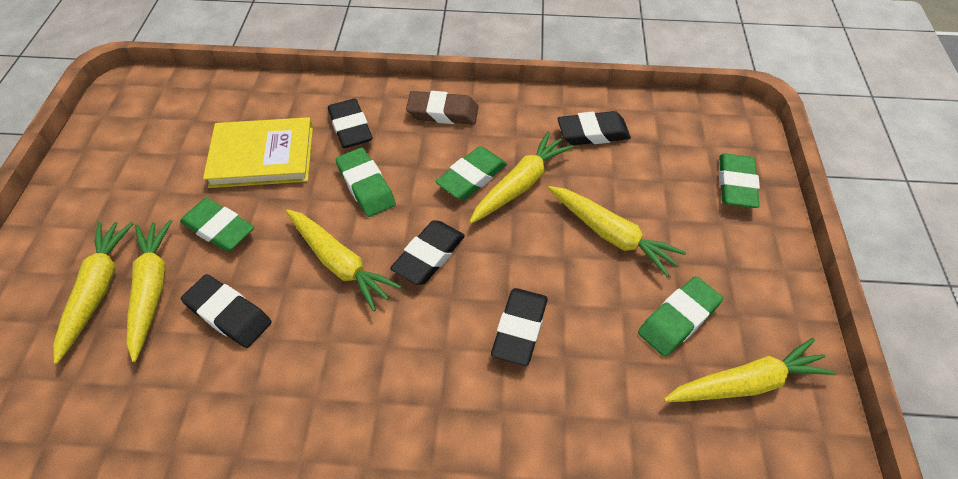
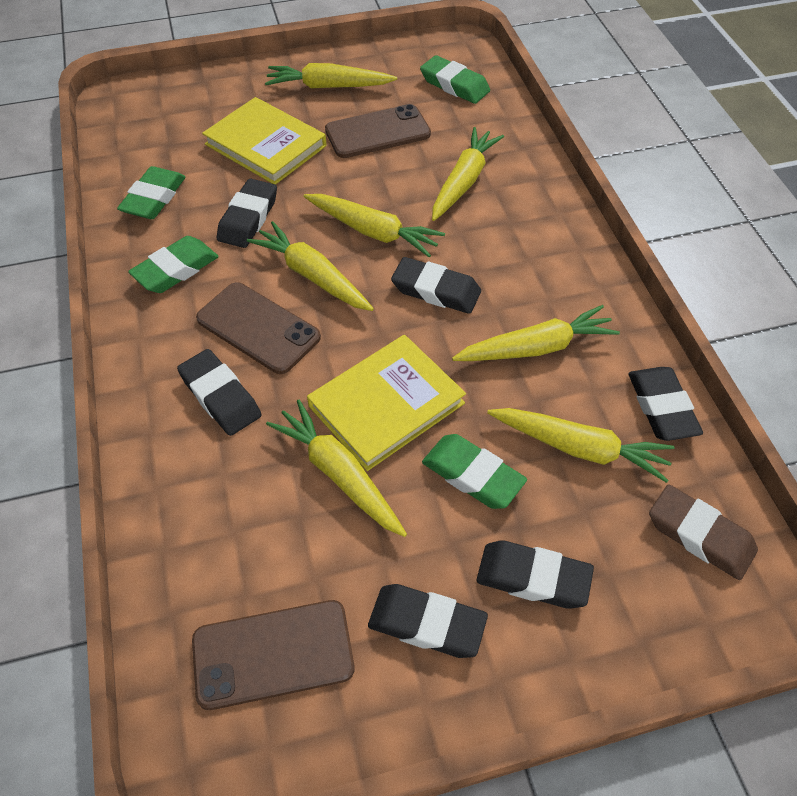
black eraser: 5 -> 6
brown phone: 0 -> 3
green eraser: 5 -> 4
yellow book: 1 -> 2
yellow carrot: 6 -> 7

